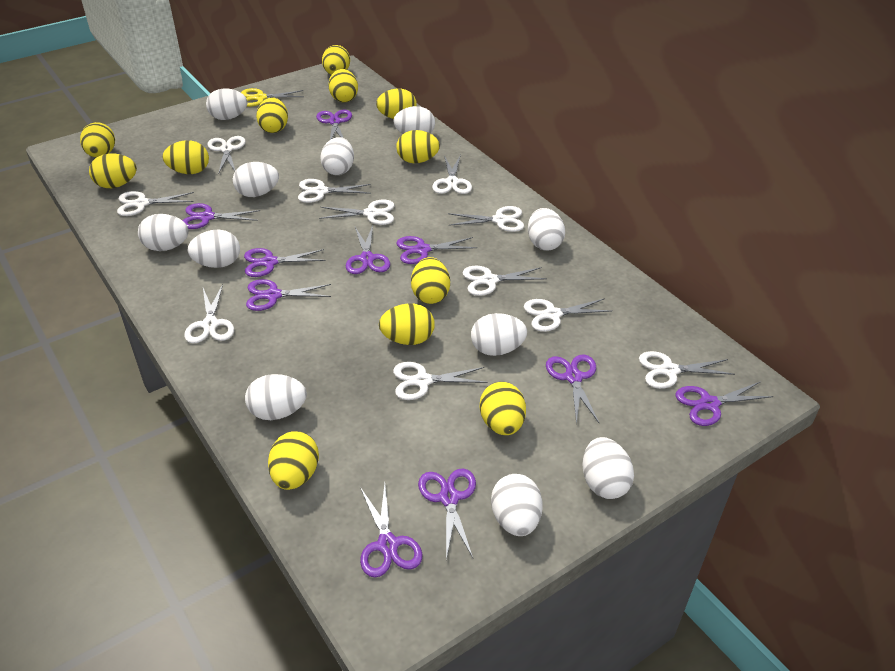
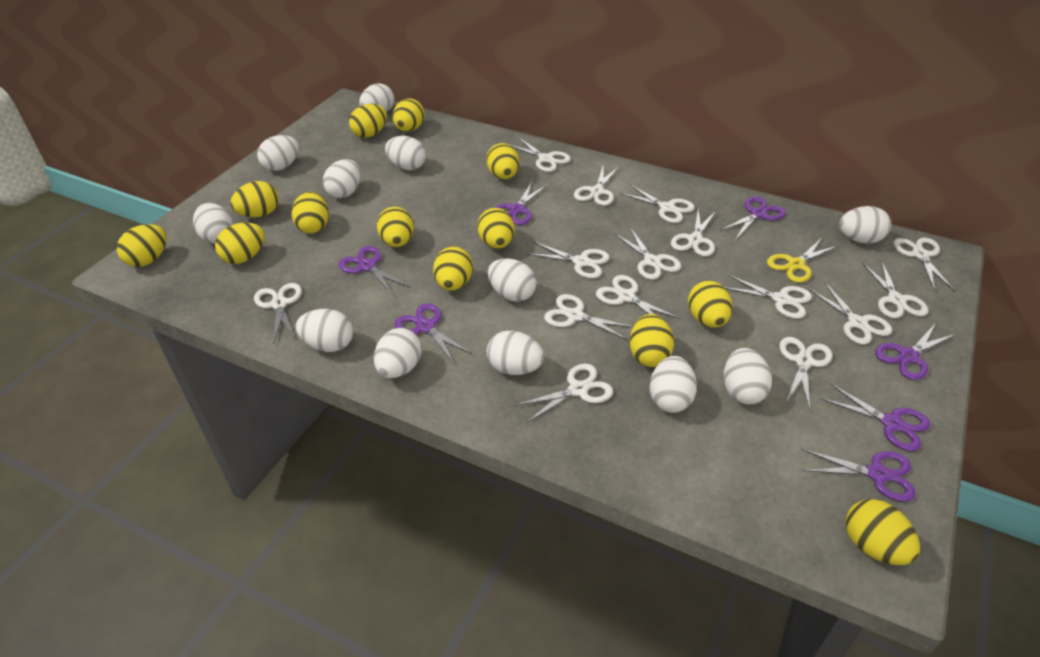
purple scissors: 10 -> 7
white egg: 11 -> 12
white scissors: 11 -> 15
yellow egg: 12 -> 13

